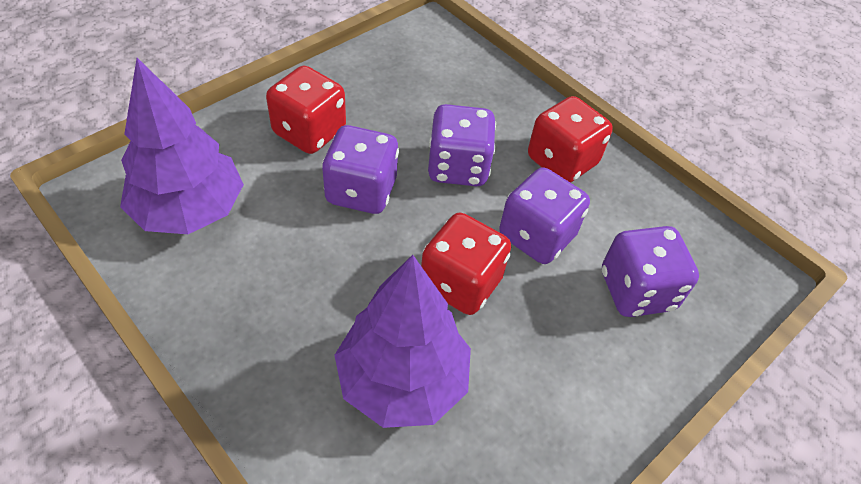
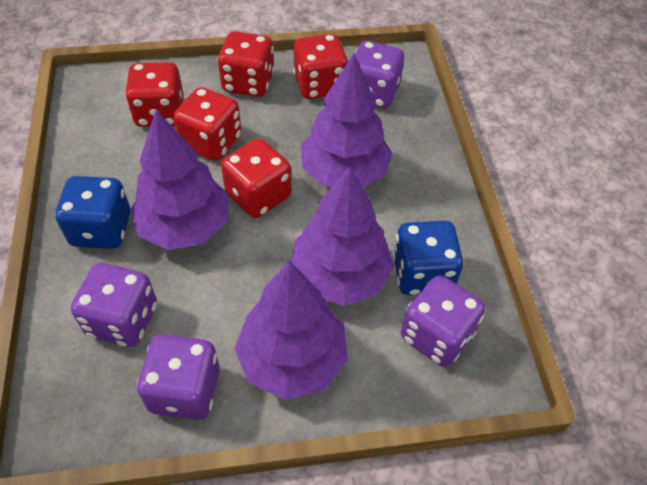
blue dice: 0 -> 2
purple tree: 2 -> 4
red dice: 3 -> 5

